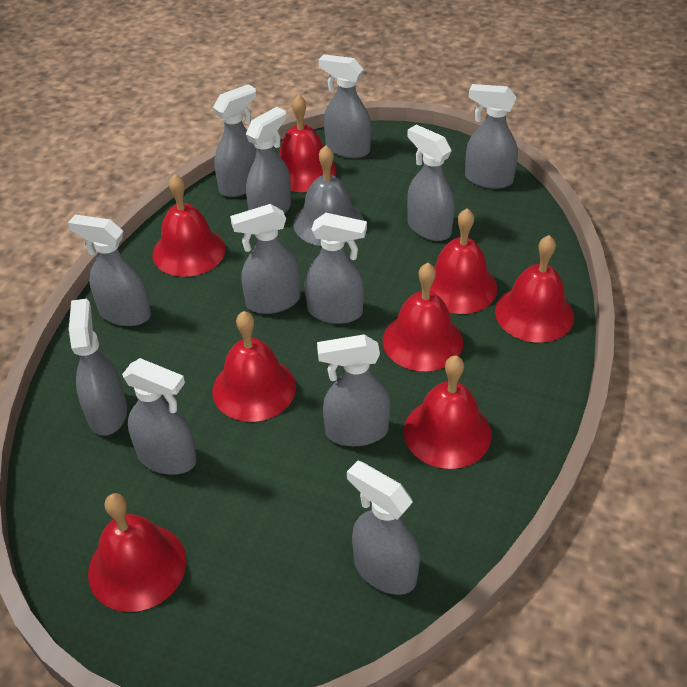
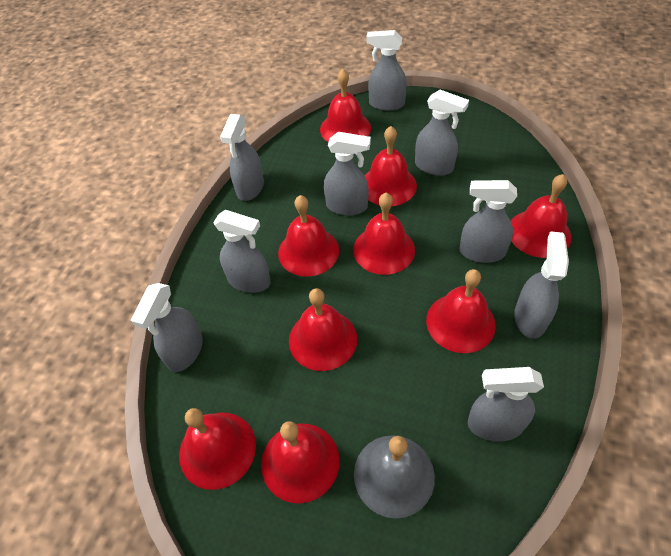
grey spray bottle: 12 -> 9
red bell: 8 -> 9

